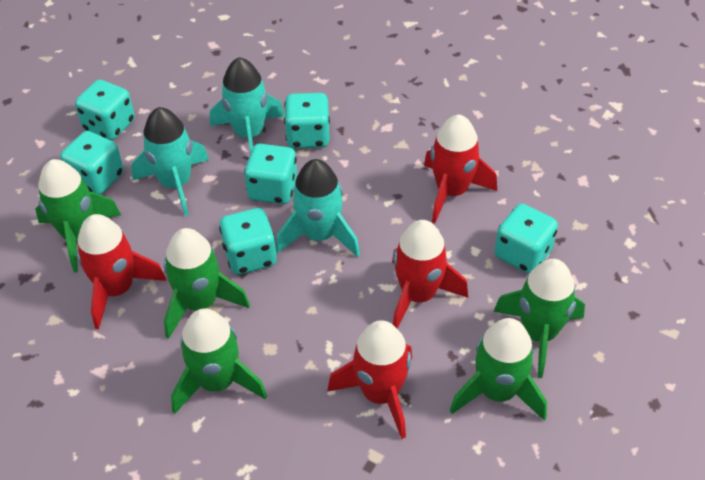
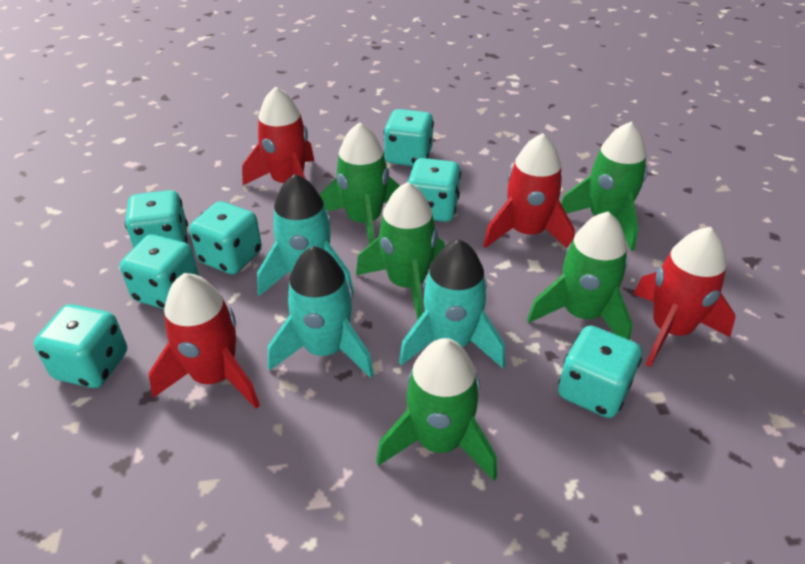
turquoise dice: 6 -> 7

